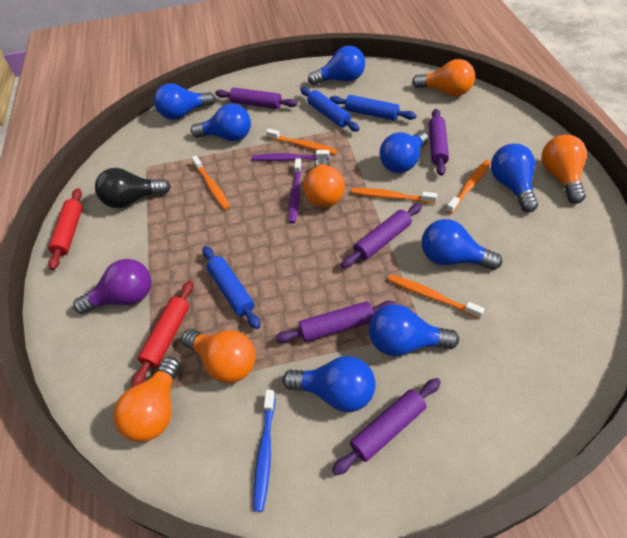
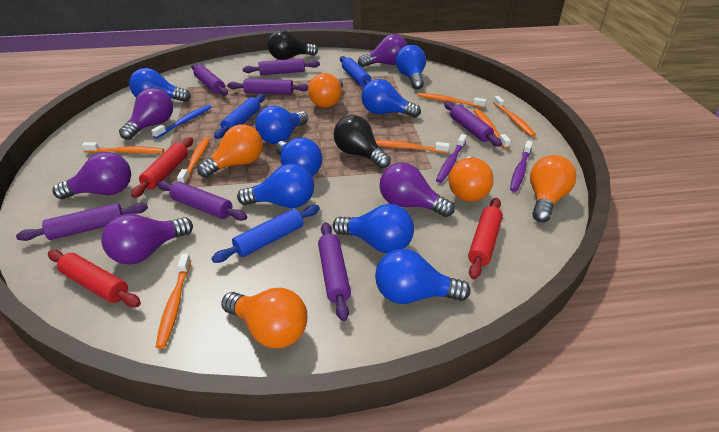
black light bulb: 1 -> 2
orange toothbrush: 5 -> 7
purple light bulb: 1 -> 5
purple rolling pin: 5 -> 7
red rolling pin: 2 -> 3

